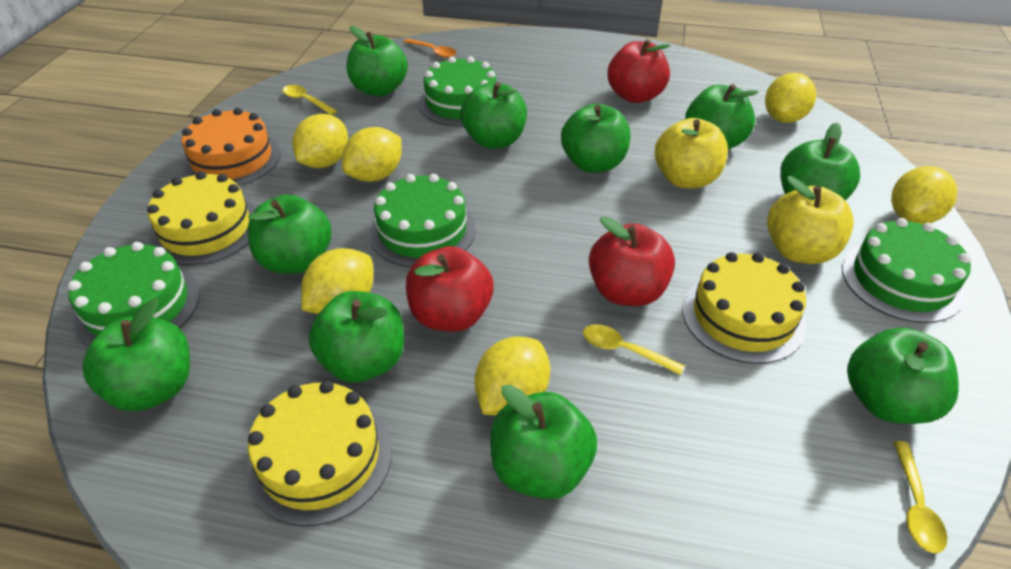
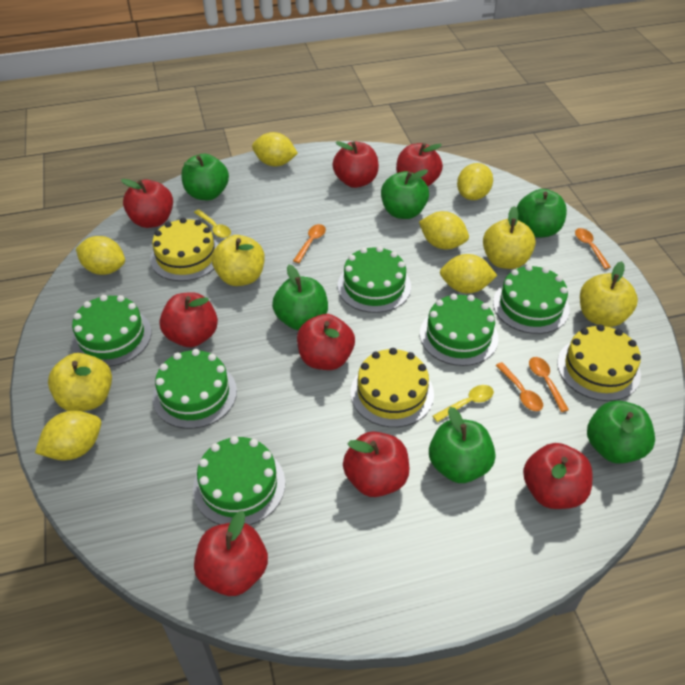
green apple: 10 -> 6
green cake: 4 -> 6
orange cake: 1 -> 0
orange spoon: 1 -> 4
red apple: 3 -> 8
yellow apple: 2 -> 4
yellow spoon: 3 -> 2

